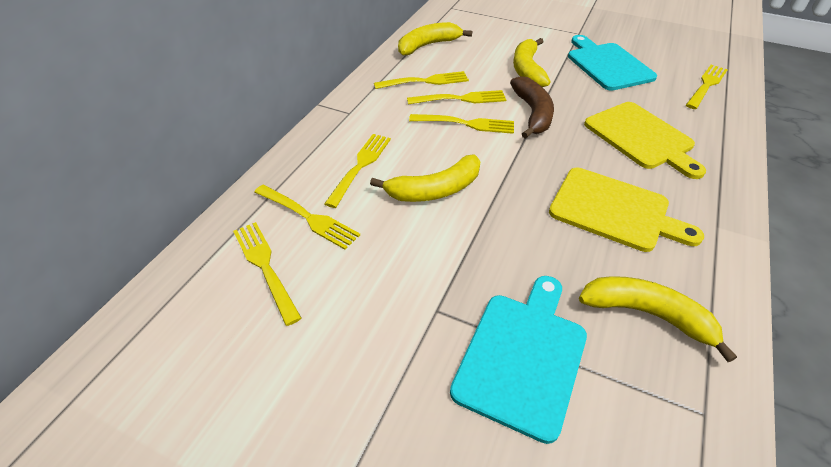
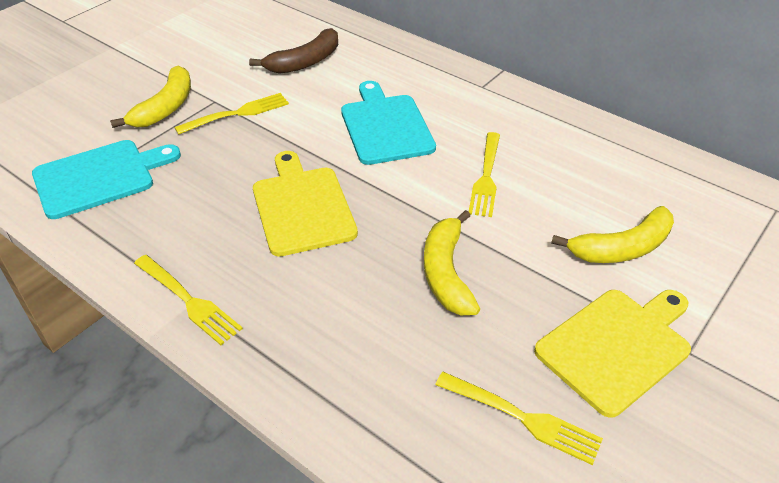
yellow banana: 4 -> 3
yellow fork: 7 -> 4

